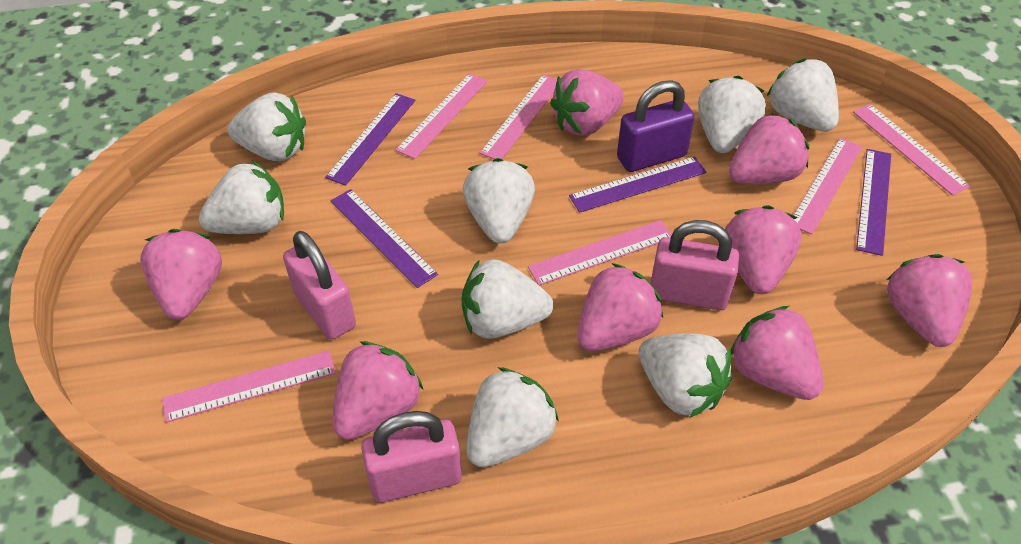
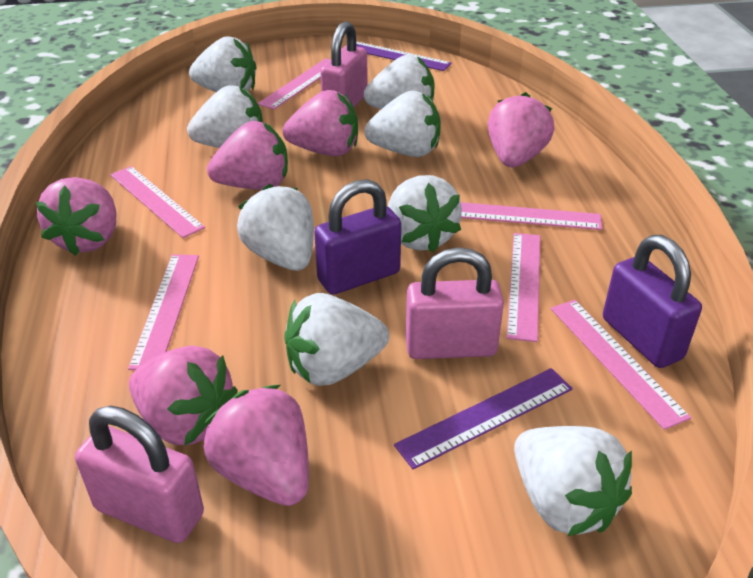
pink strawberry: 8 -> 6
purple padlock: 1 -> 2
purple ruler: 4 -> 2

